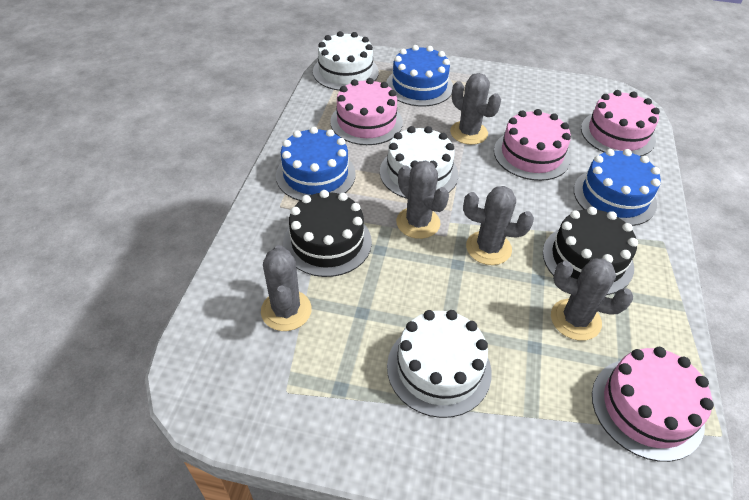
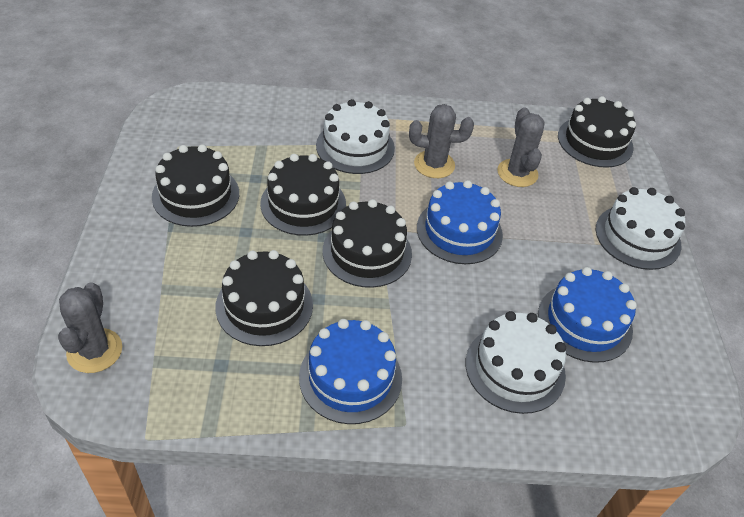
black cake: 2 -> 5
grey cactus: 5 -> 3
pink cake: 4 -> 0

